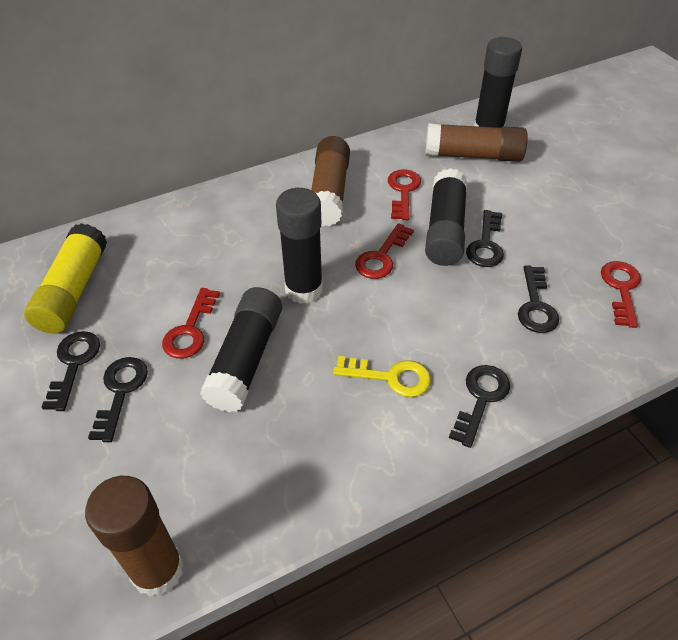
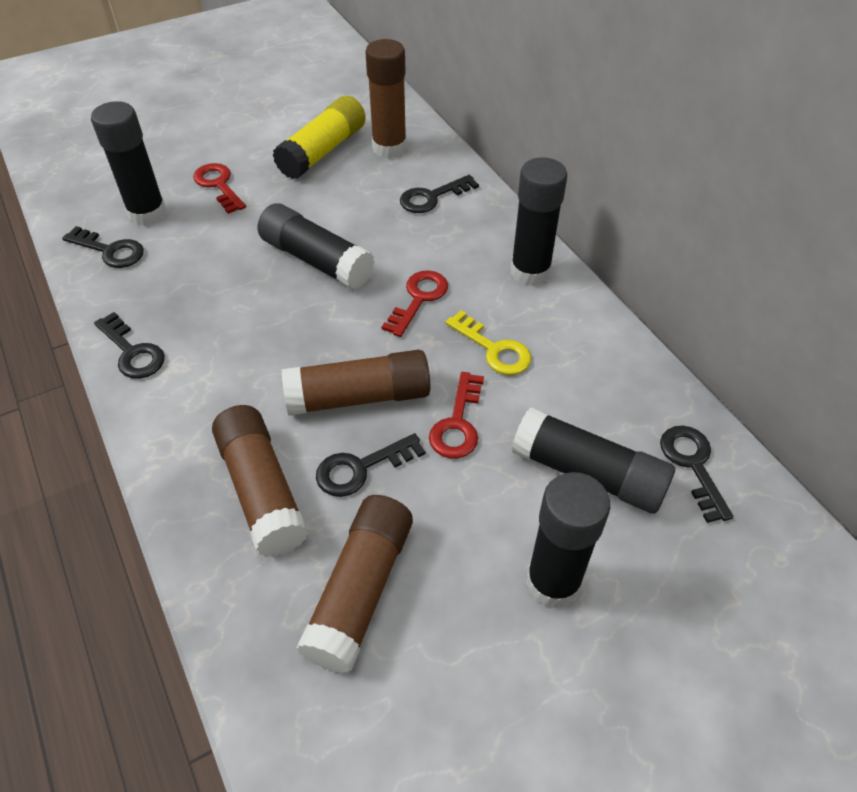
black glue stick: 4 -> 5
brown glue stick: 3 -> 4
red key: 4 -> 3

